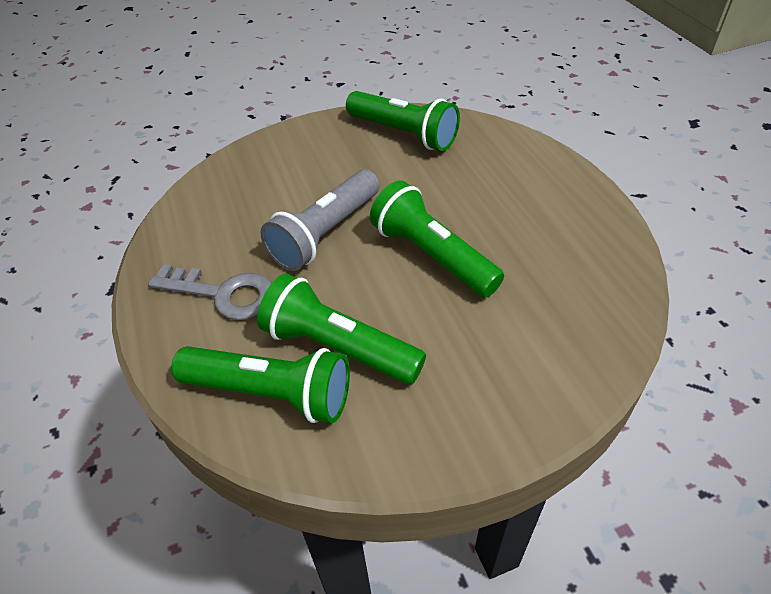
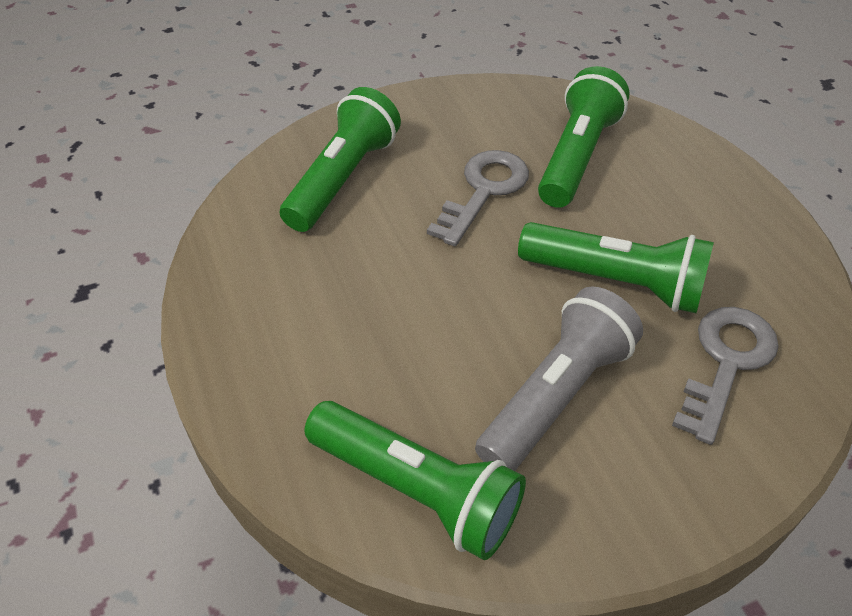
grey key: 1 -> 2

